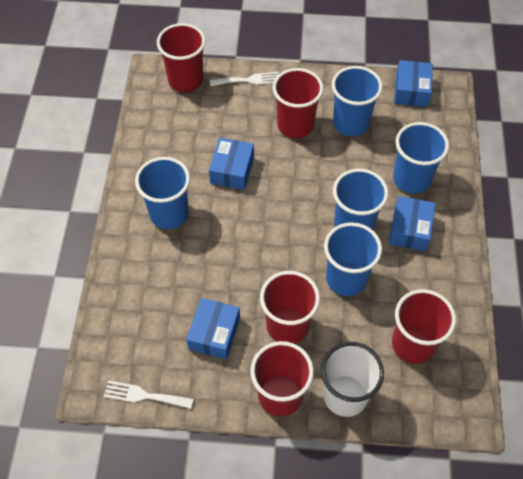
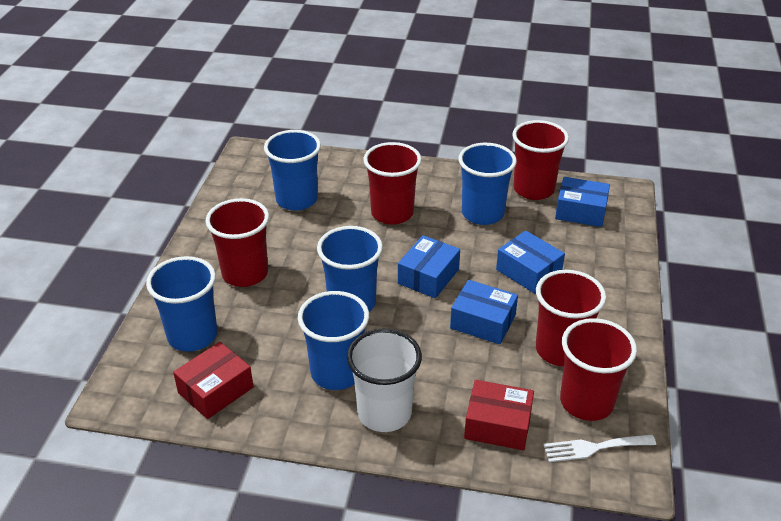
red box: 0 -> 2
white fork: 2 -> 1

